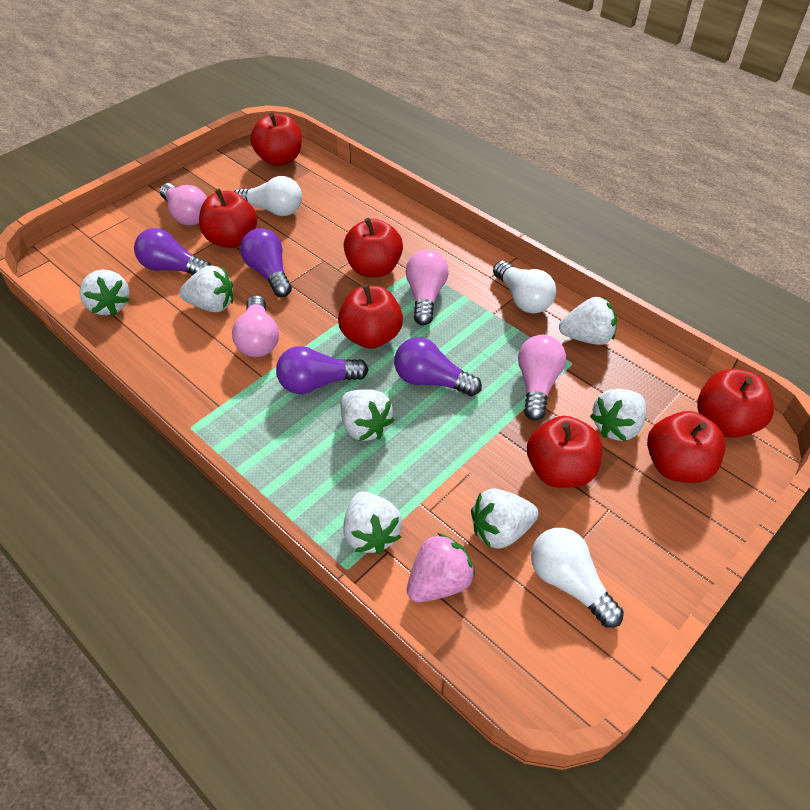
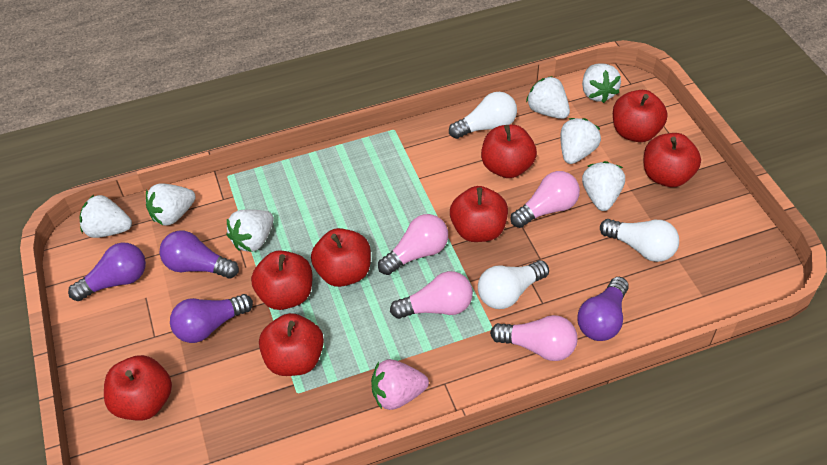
red apple: 7 -> 8

